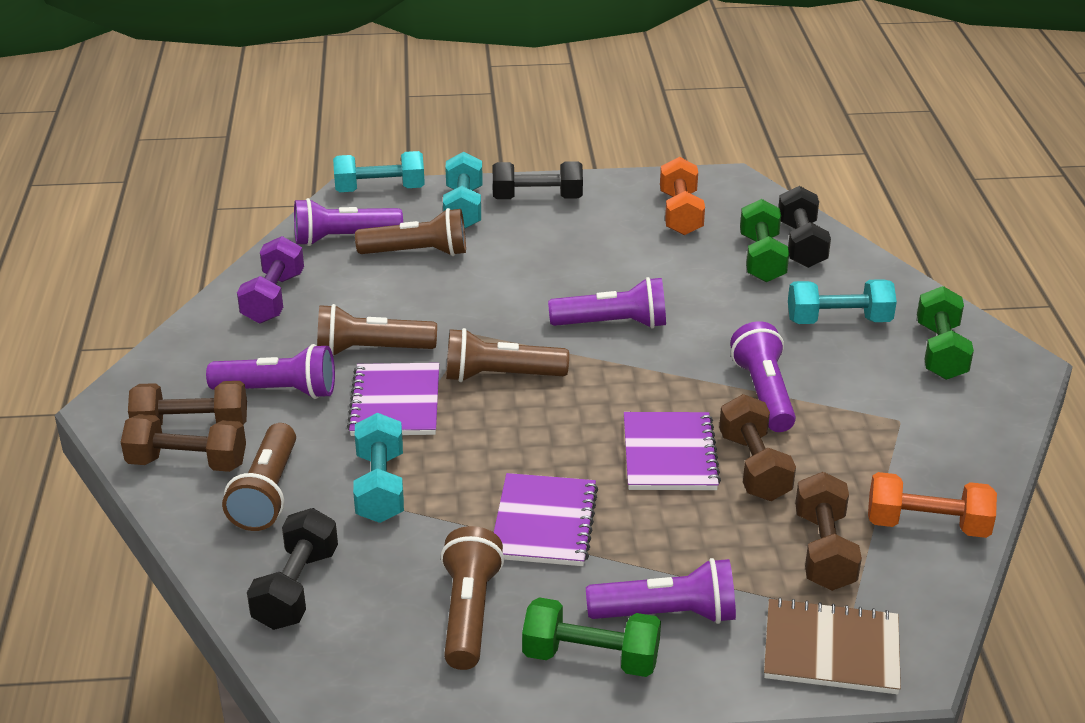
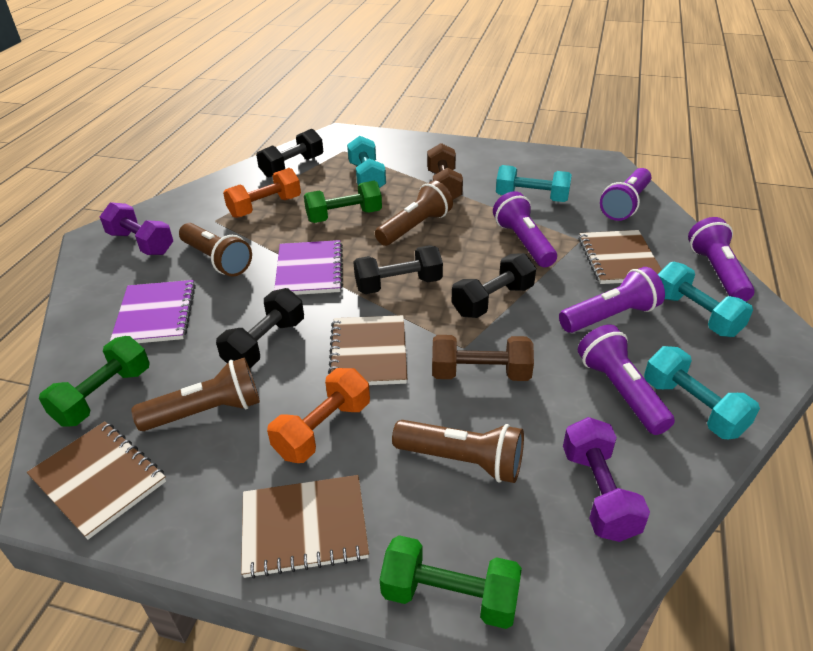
black dumbbell: 3 -> 4
brown dumbbell: 4 -> 2
brown flashlight: 5 -> 4
brown notebook: 1 -> 4
purple dumbbell: 1 -> 2
purple notebook: 3 -> 2

